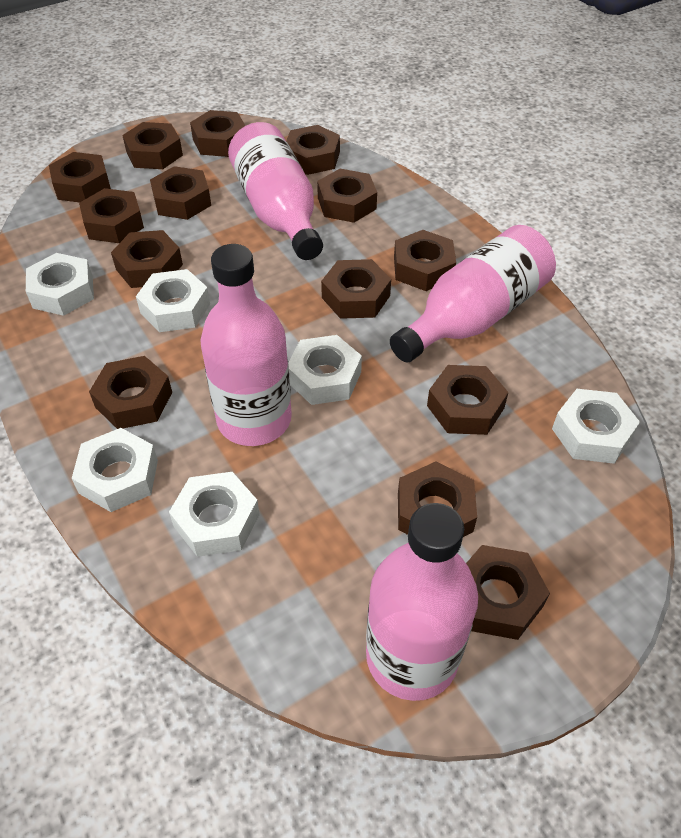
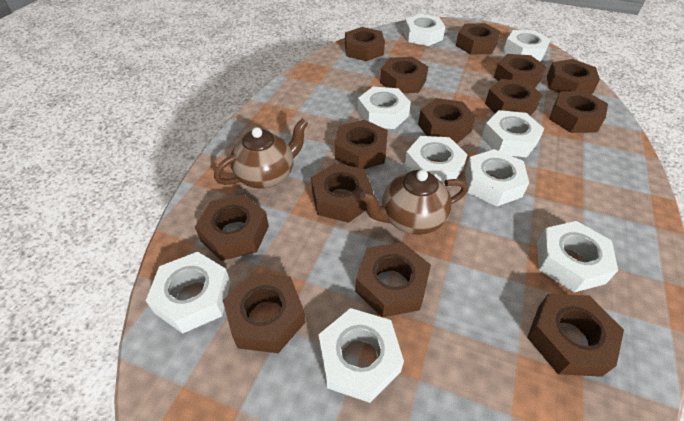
brown teapot: 0 -> 2
pink bottle: 4 -> 0
white nut: 6 -> 9

